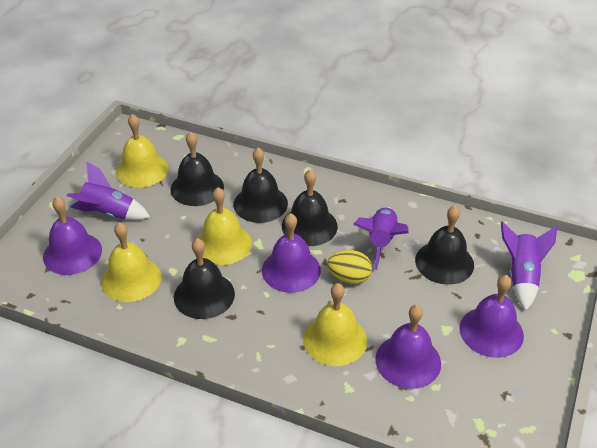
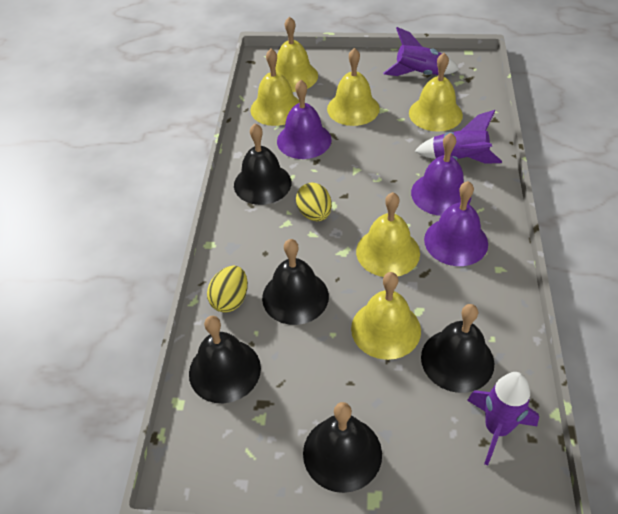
purple bell: 4 -> 3
yellow bell: 4 -> 6
yellow egg: 1 -> 2

